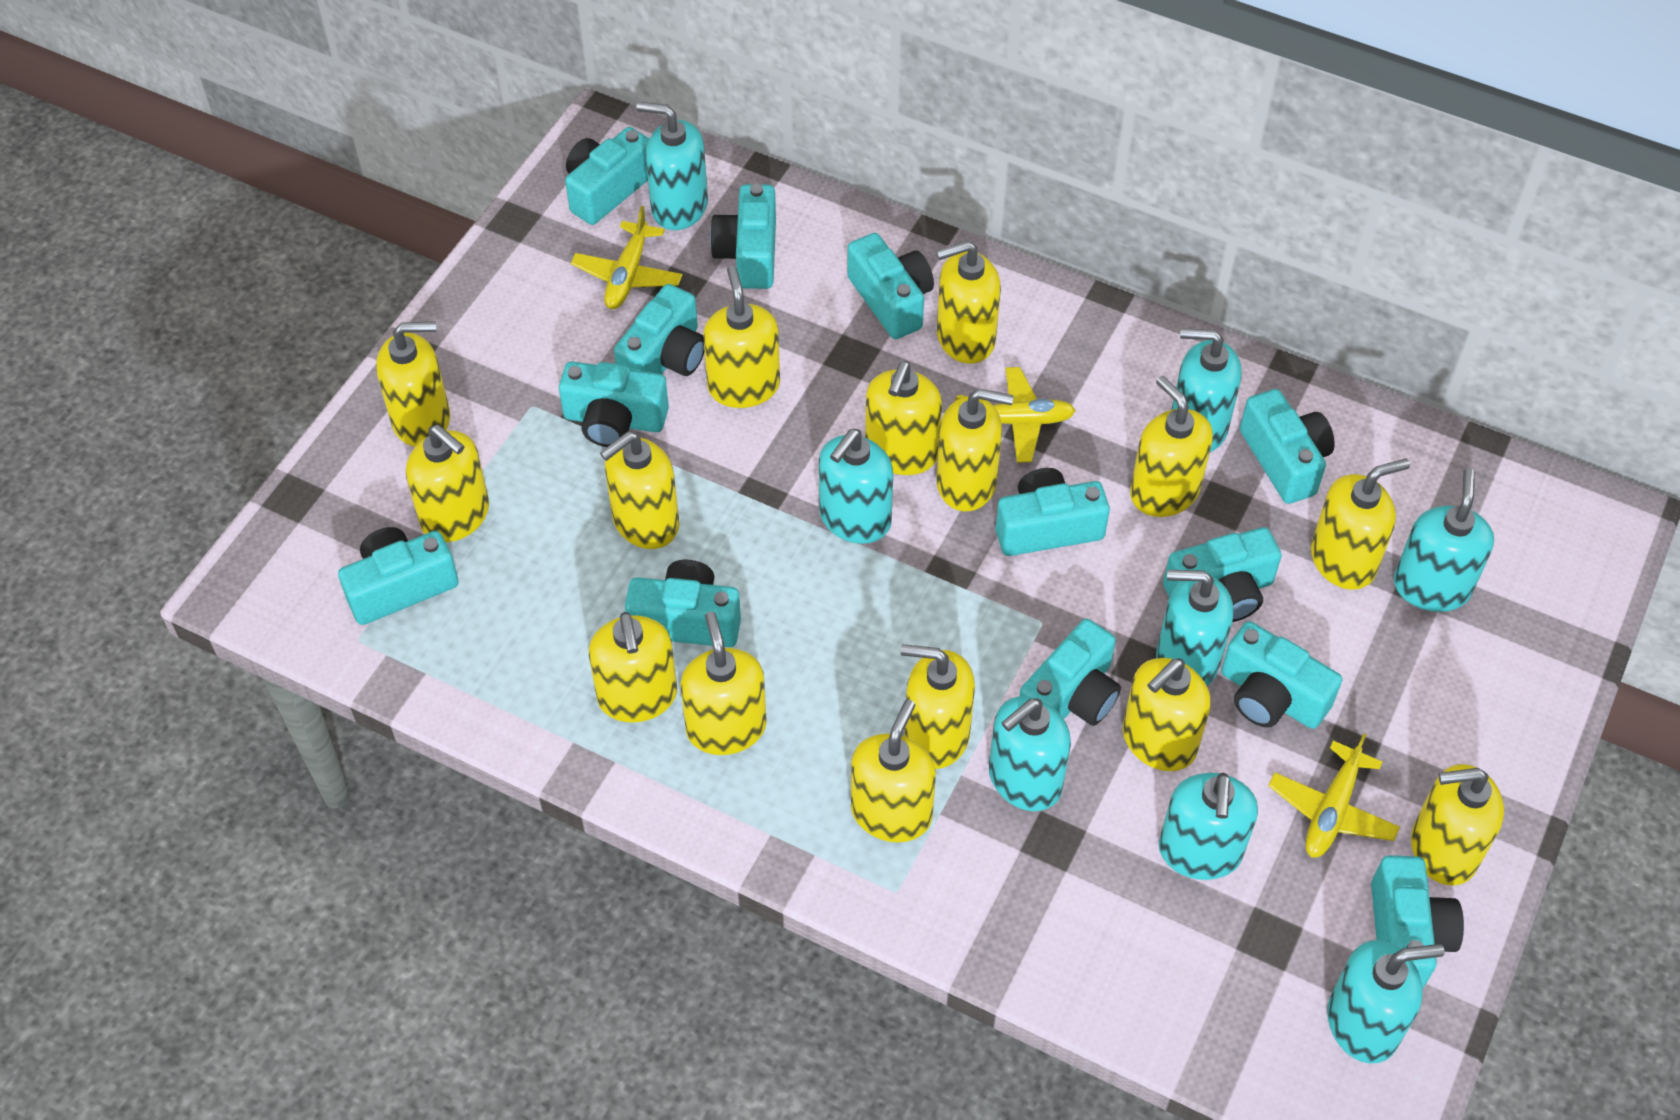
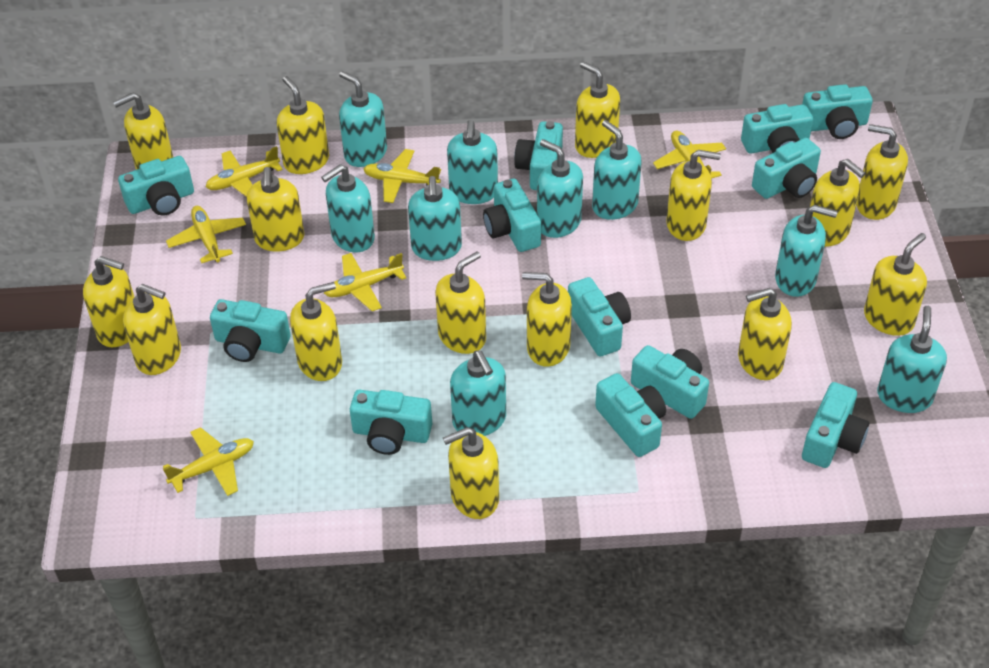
turquoise camera: 13 -> 12
turquoise soap dispenser: 8 -> 9
yellow plane: 3 -> 6

